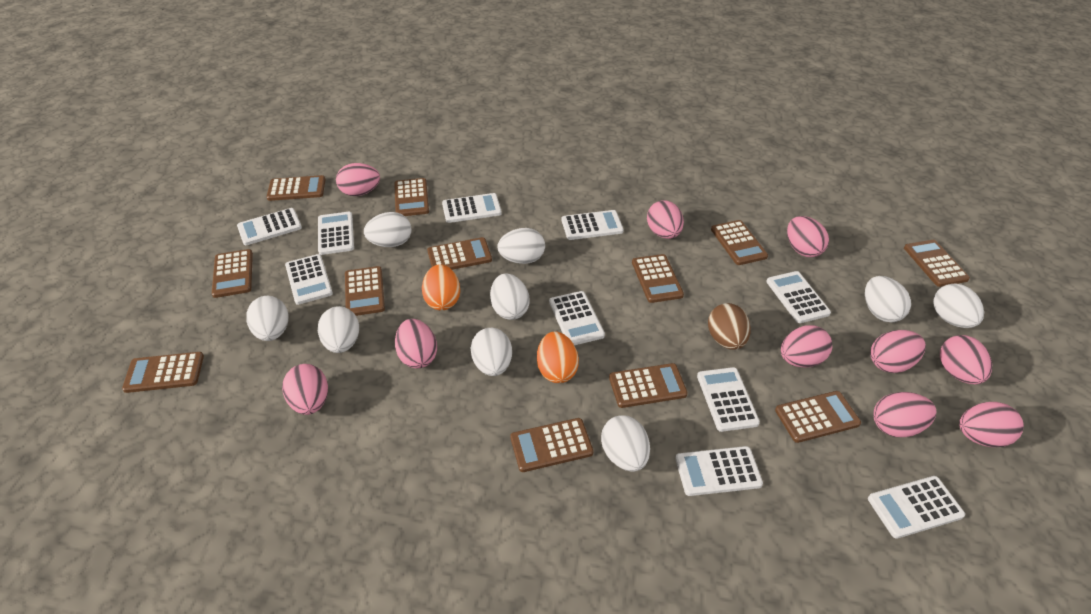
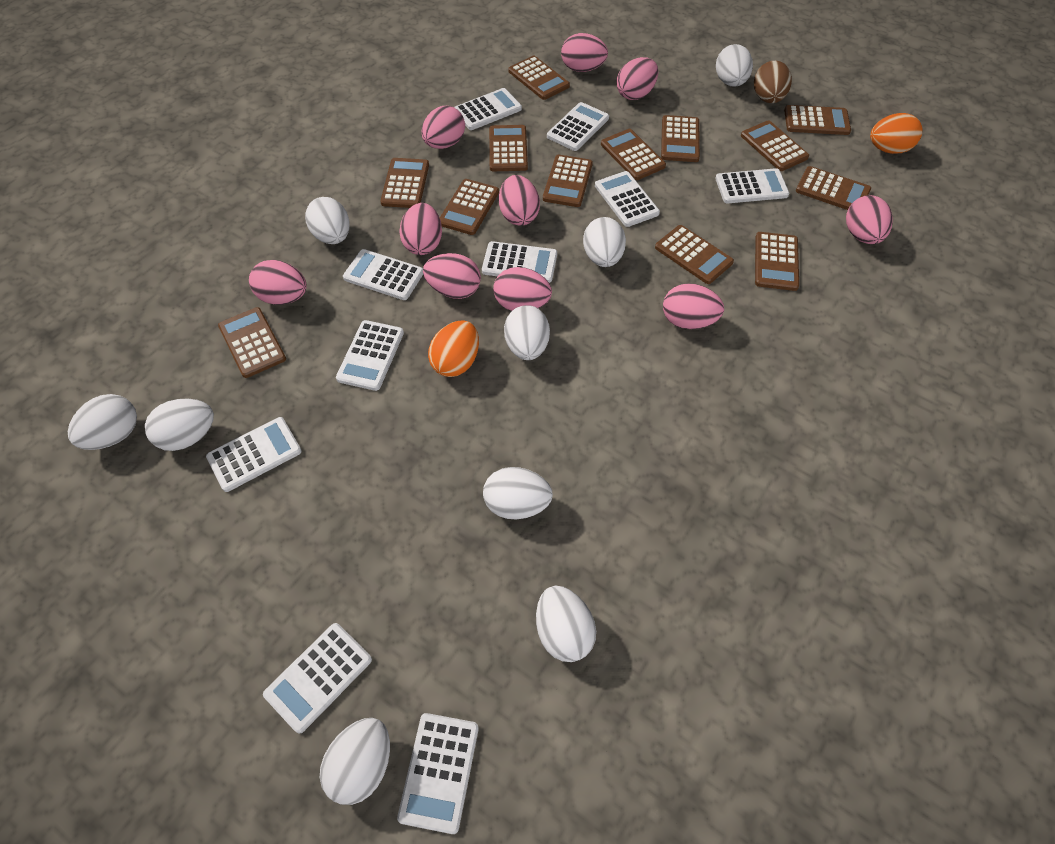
brown calculator: 12 -> 13

